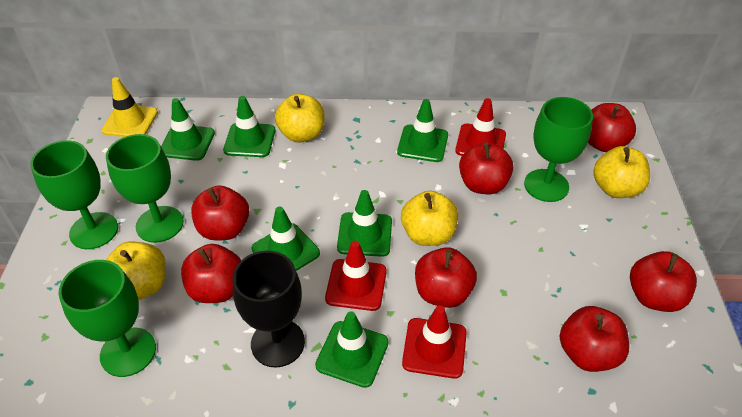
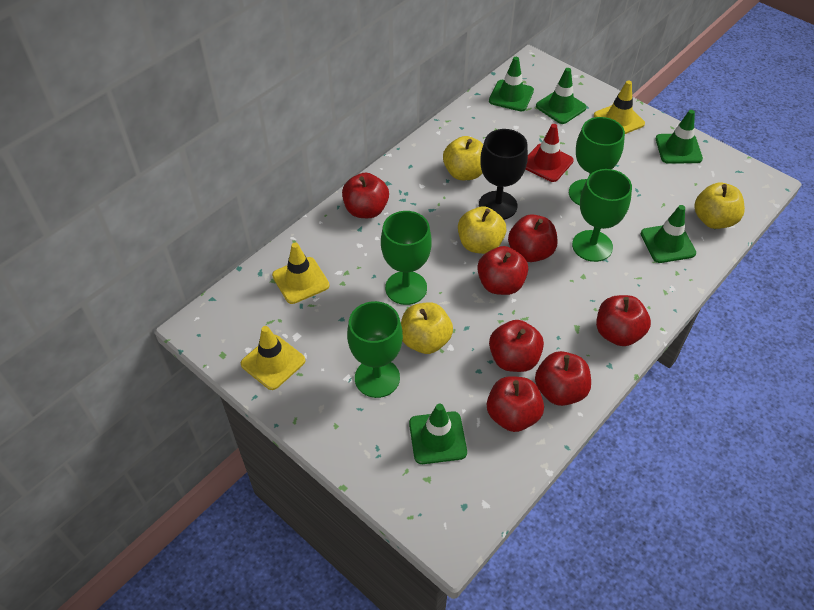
green traffic cone: 6 -> 5
red traffic cone: 3 -> 1
yellow traffic cone: 1 -> 3

